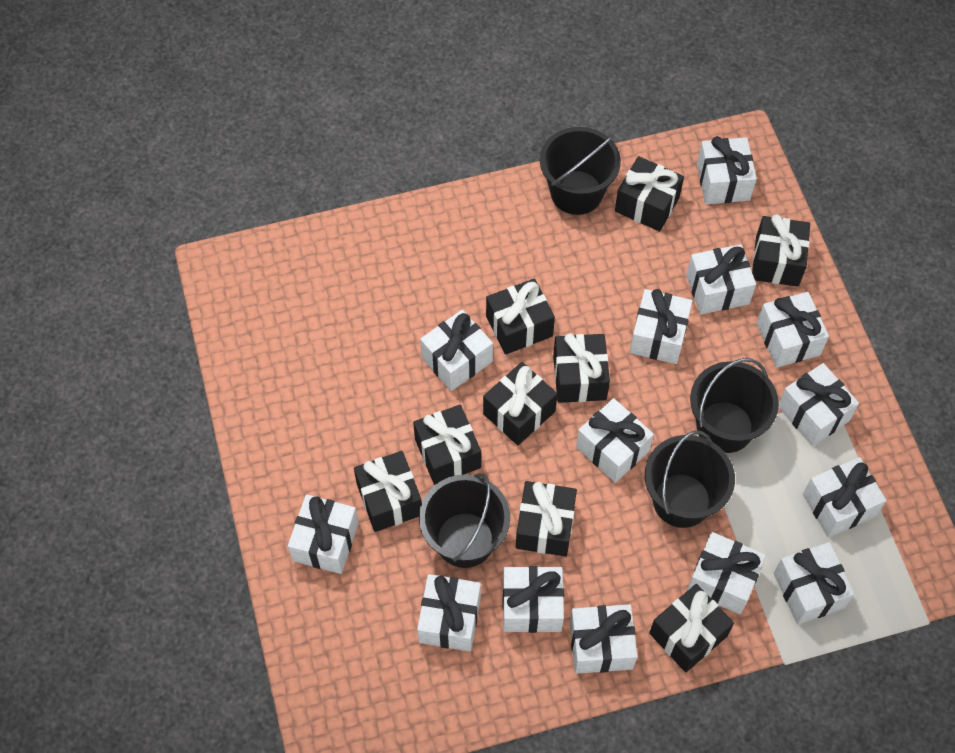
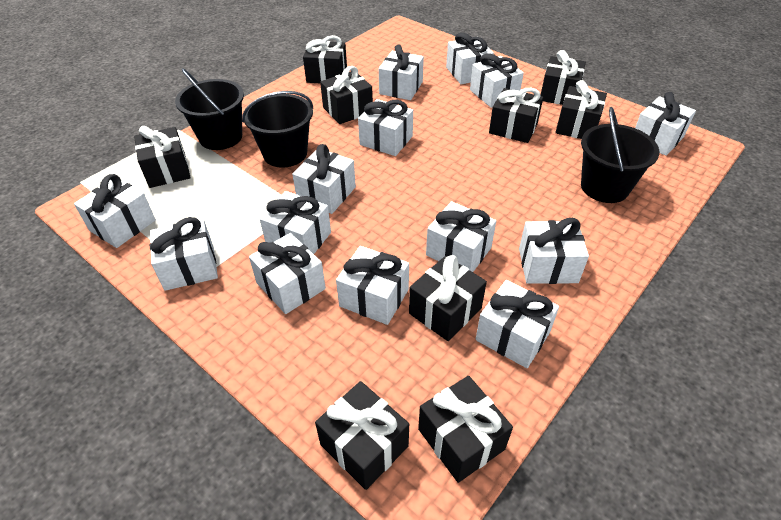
black bucket: 4 -> 3

